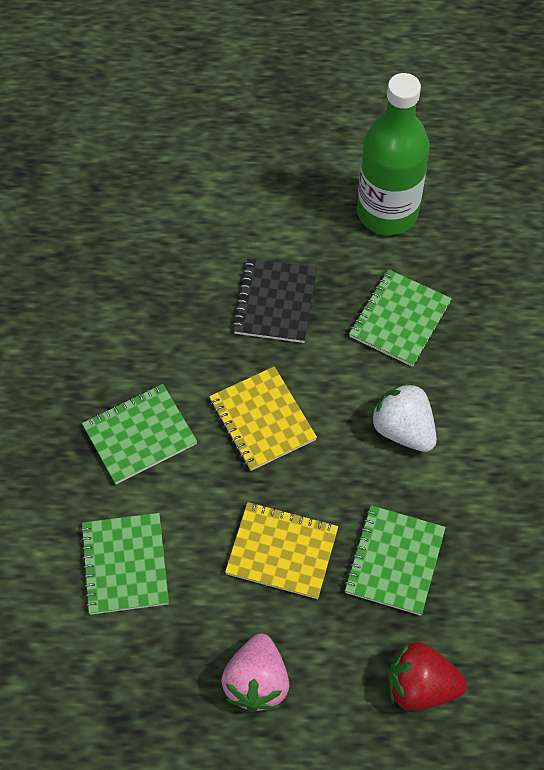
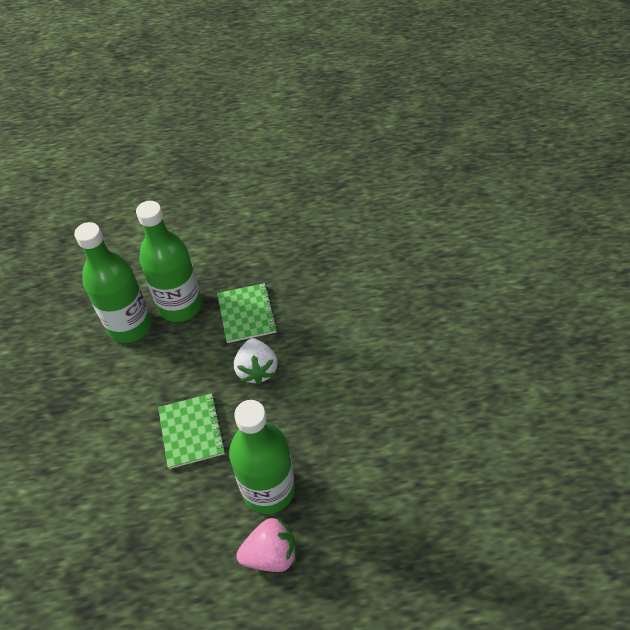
black notebook: 1 -> 0
green bottle: 1 -> 3
green notebook: 4 -> 2
red strawberry: 1 -> 0
yellow notebook: 2 -> 0

